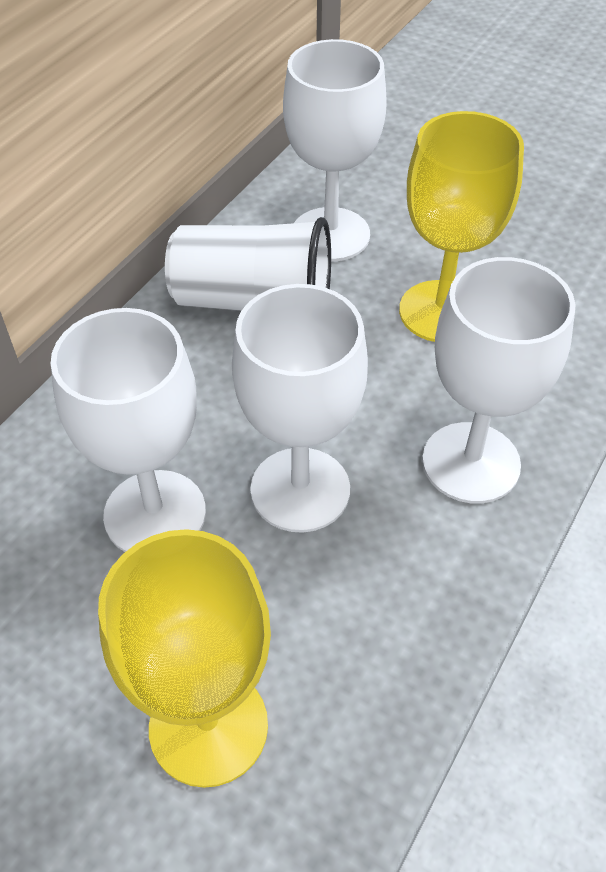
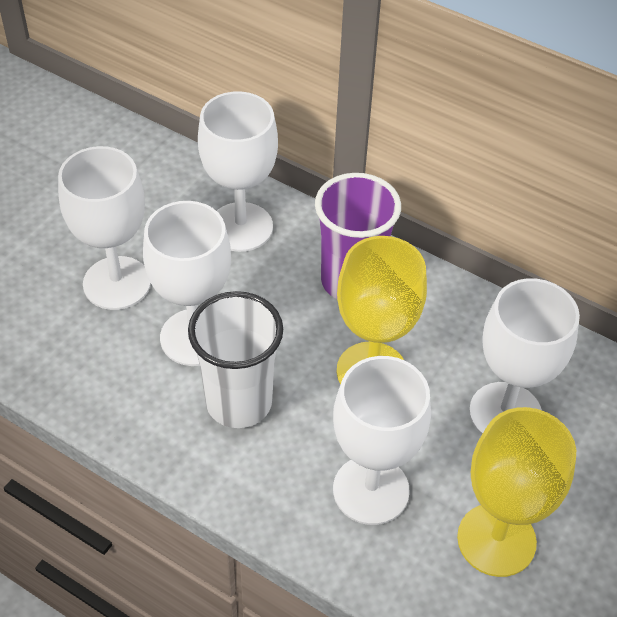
purple cup: 0 -> 1
white goblet: 4 -> 5

